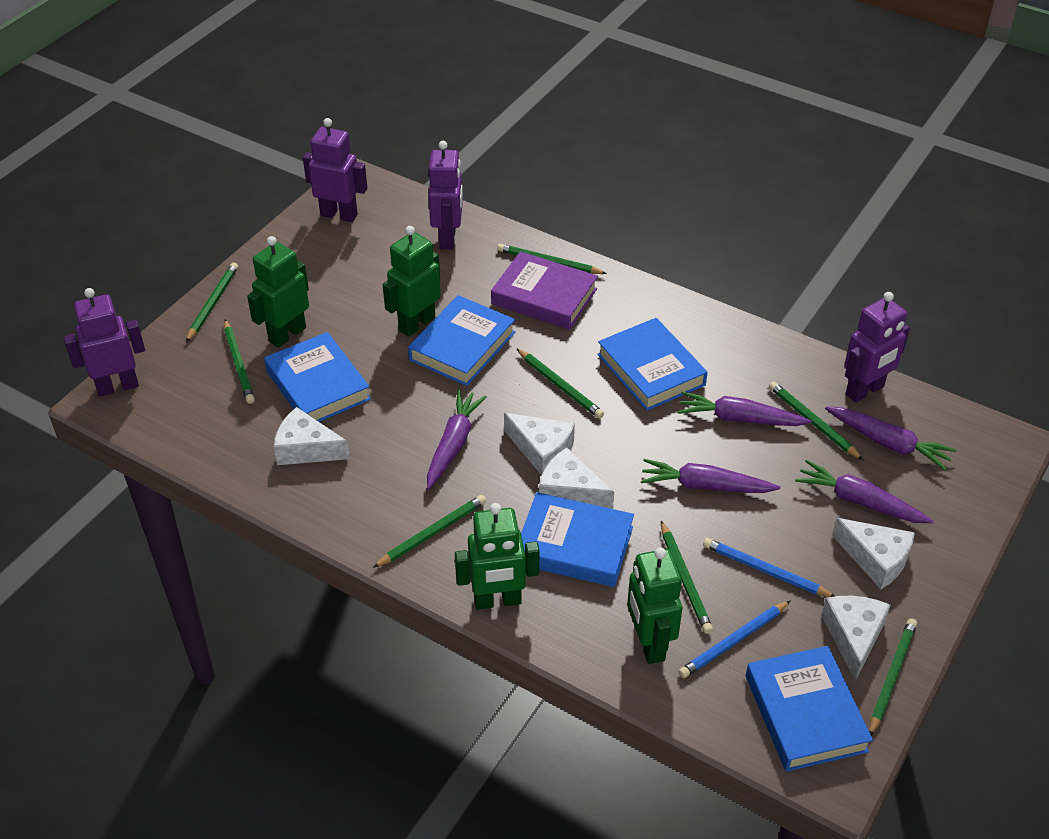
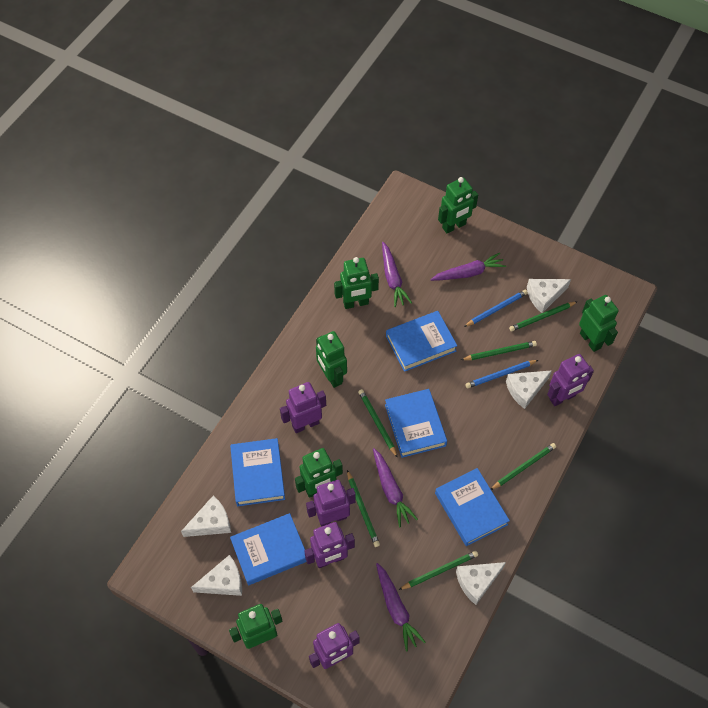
green pencil: 8 -> 6
green robot: 4 -> 6
purple book: 1 -> 0
purple carrot: 5 -> 4
purple robot: 4 -> 5

